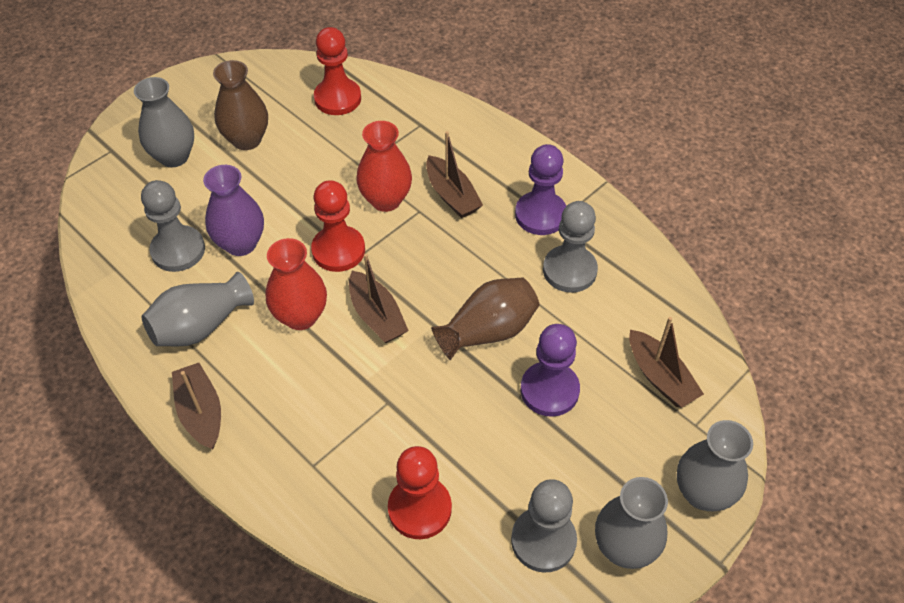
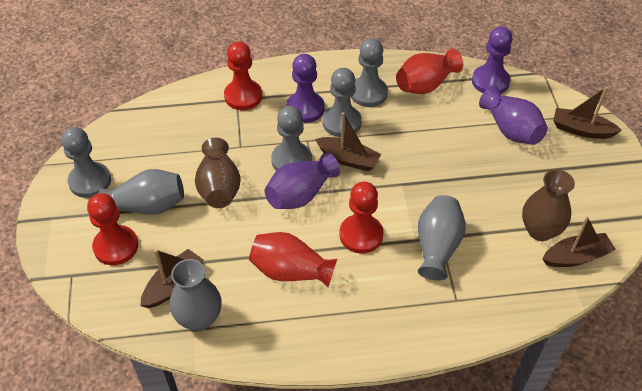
grey pawn: 3 -> 4
grey vase: 4 -> 3
purple vase: 1 -> 2

